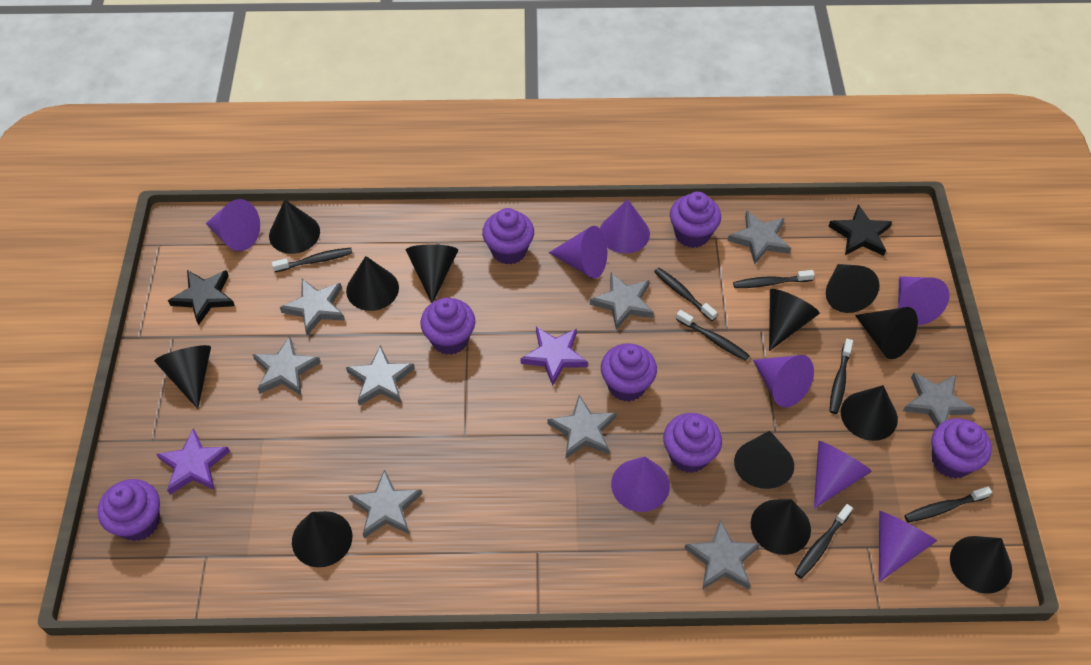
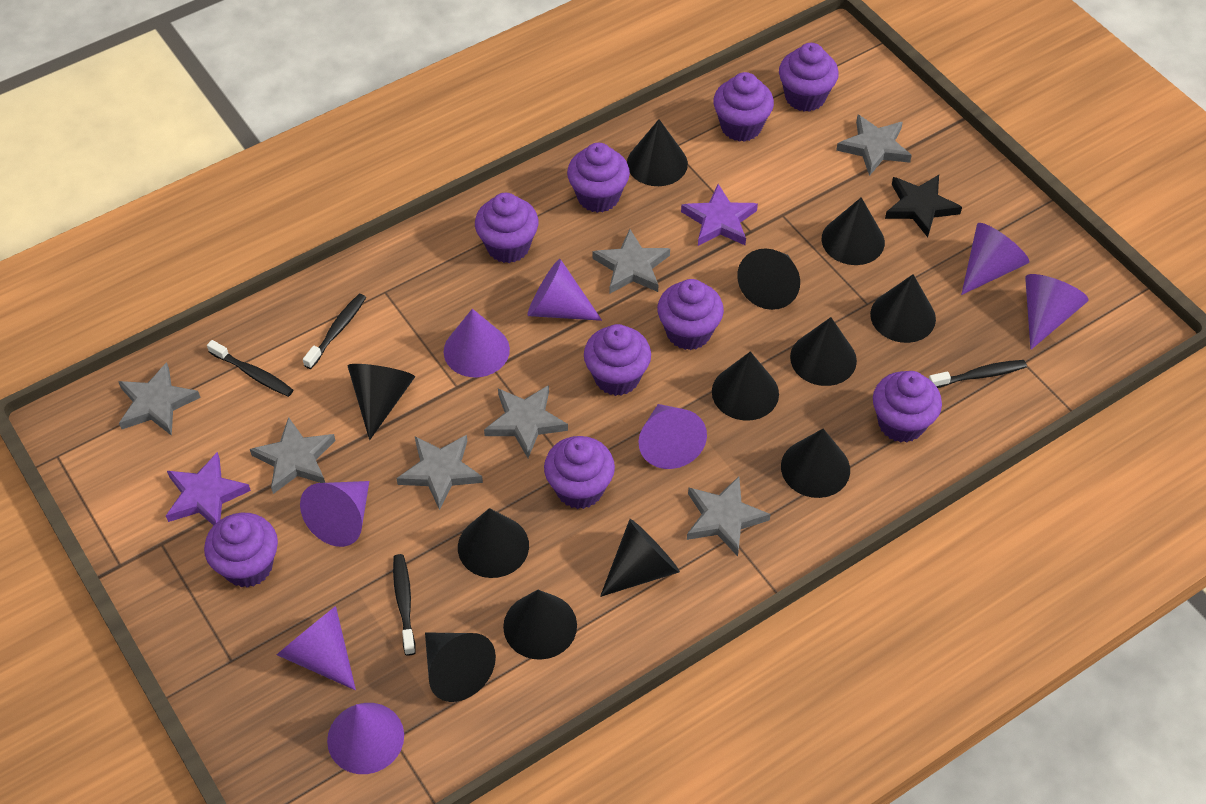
black star: 2 -> 1
black toothbrush: 7 -> 4
grey star: 9 -> 7
purple cupcake: 7 -> 9

